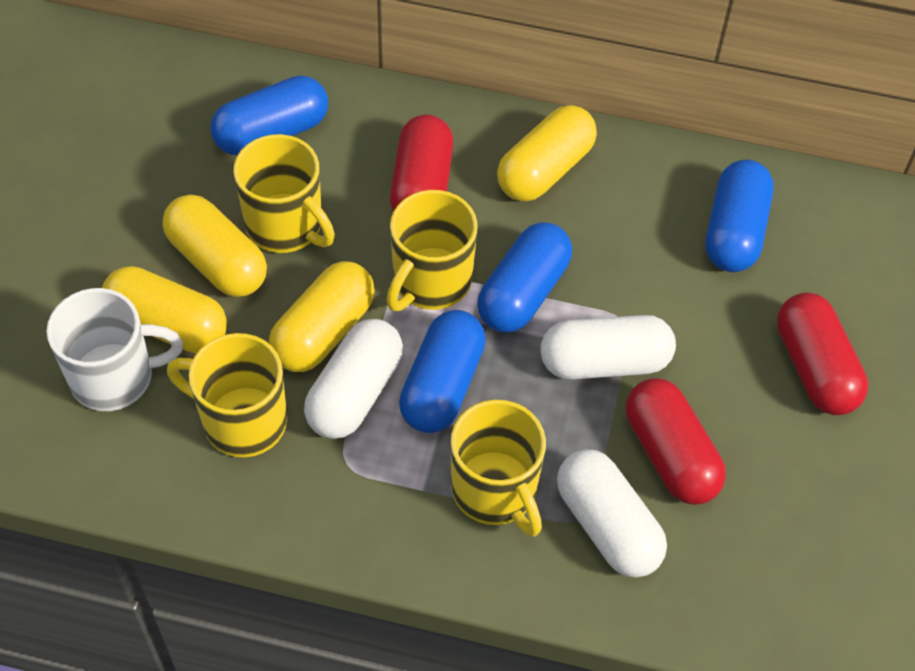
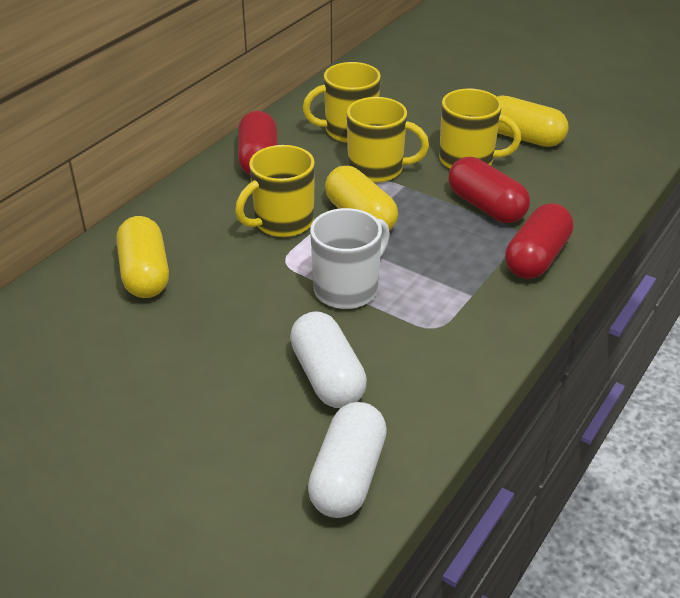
blue capsule: 4 -> 0
white capsule: 3 -> 2
yellow capsule: 4 -> 3

